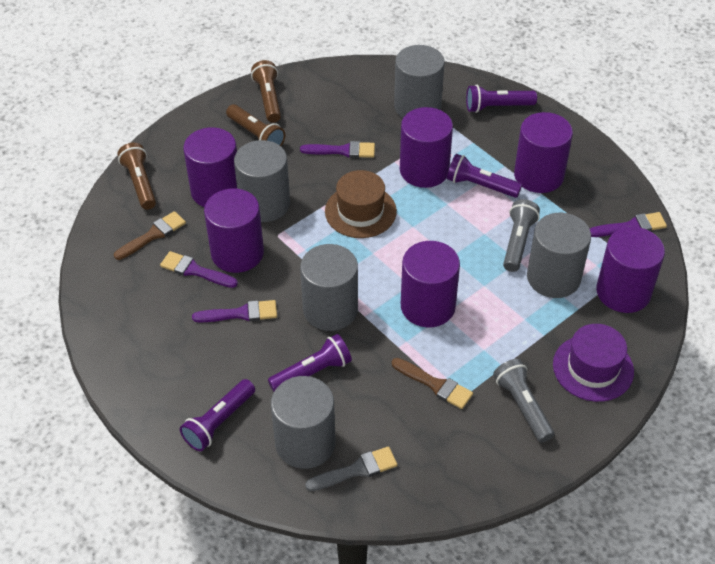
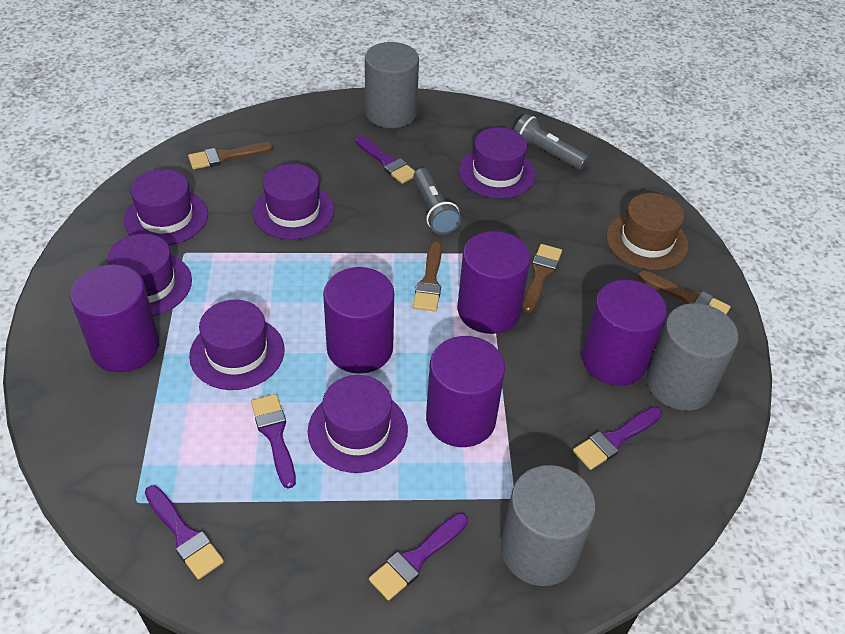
brown brush: 2 -> 4
brown flashlight: 3 -> 0
grey brush: 1 -> 0
grey cylinder: 5 -> 3
purple brush: 4 -> 5
purple cylinder: 6 -> 5
purple flashlight: 4 -> 0
purple hat: 1 -> 6

